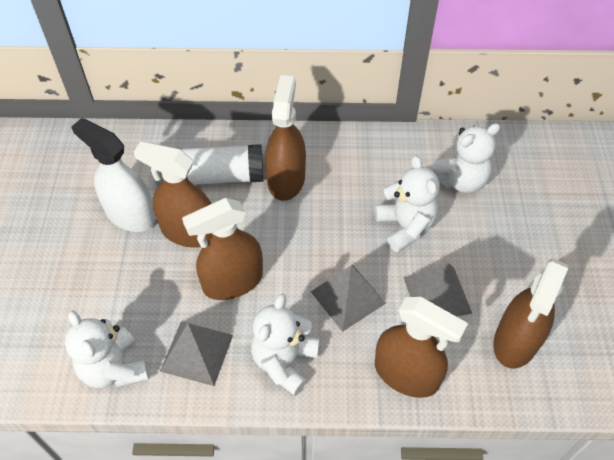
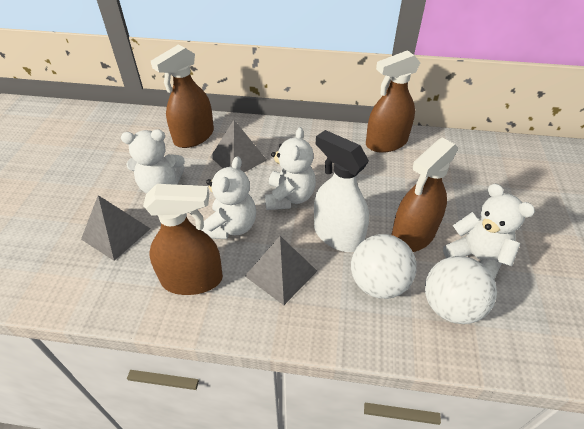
brown spray bottle: 5 -> 4
white ball: 0 -> 2
white glue stick: 1 -> 0

